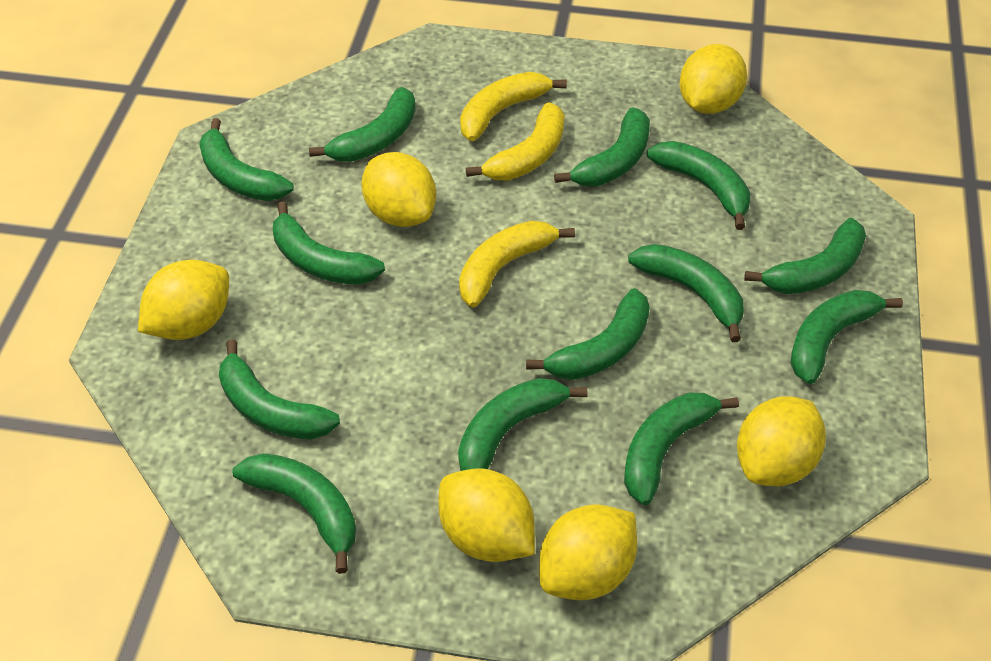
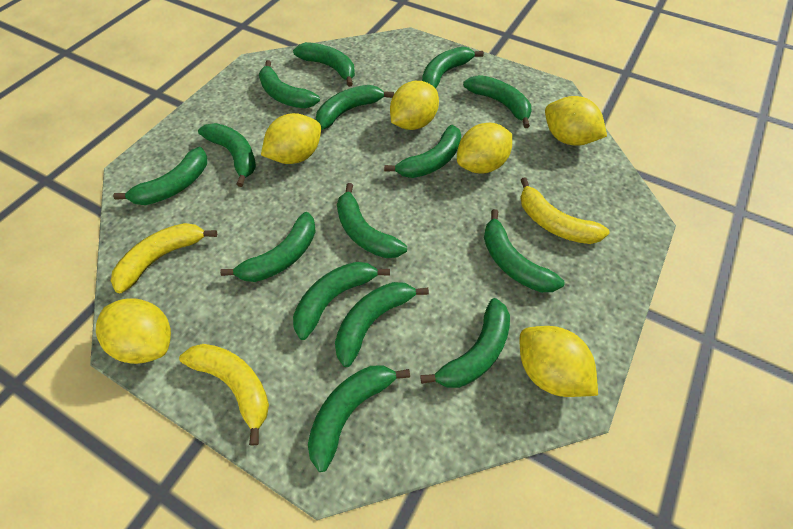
green banana: 13 -> 15

